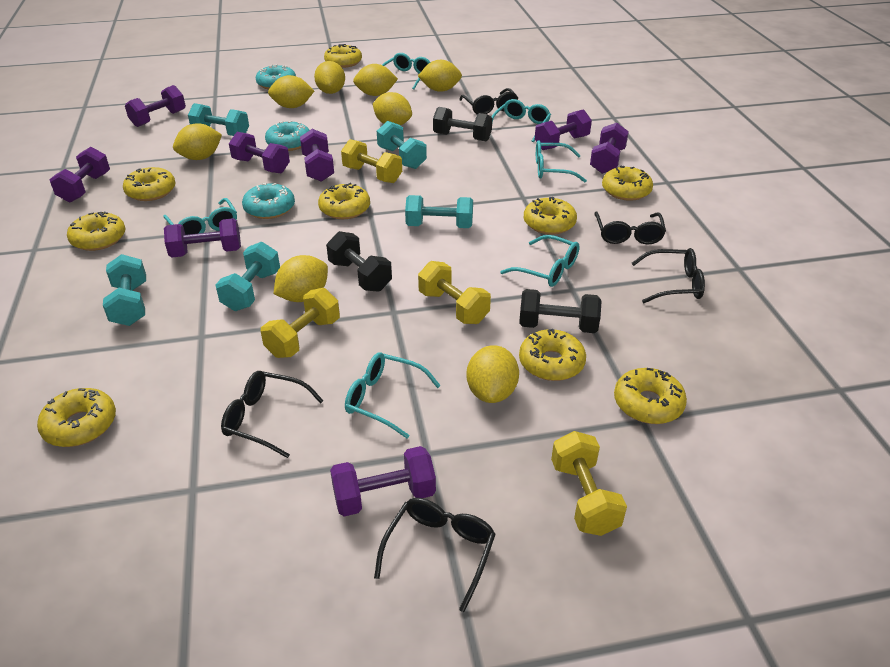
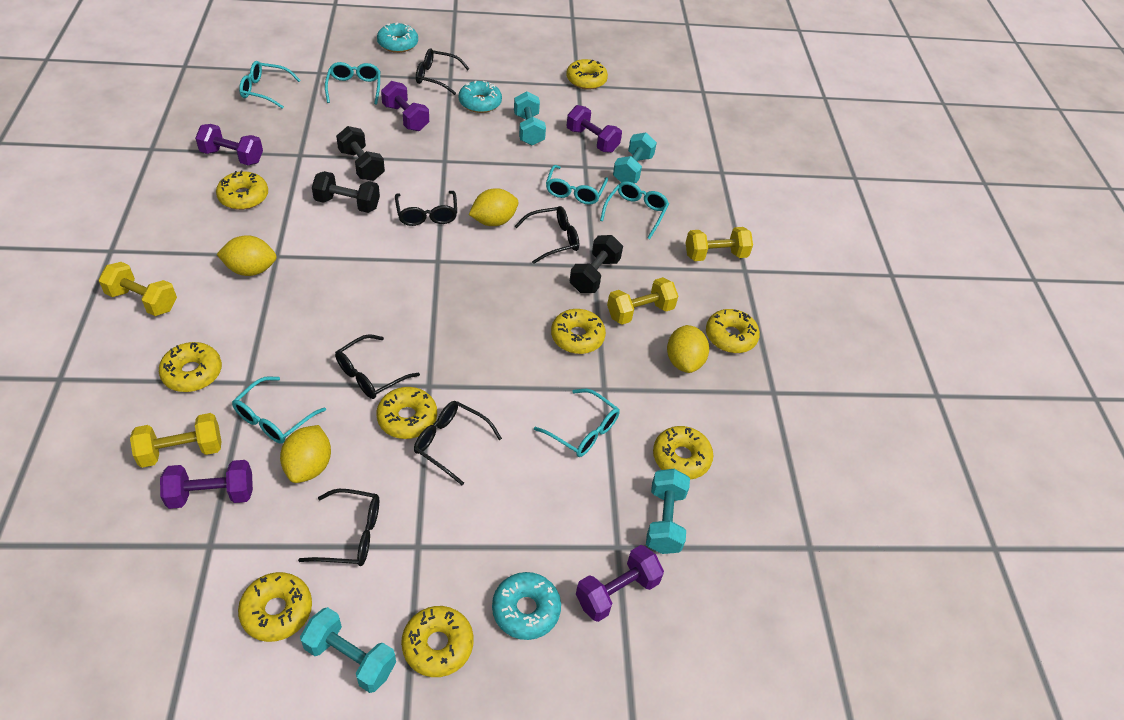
black glasses: 5 -> 6
purple dumbbell: 8 -> 5
turquoise dumbbell: 5 -> 4
yellow lemon: 8 -> 4

